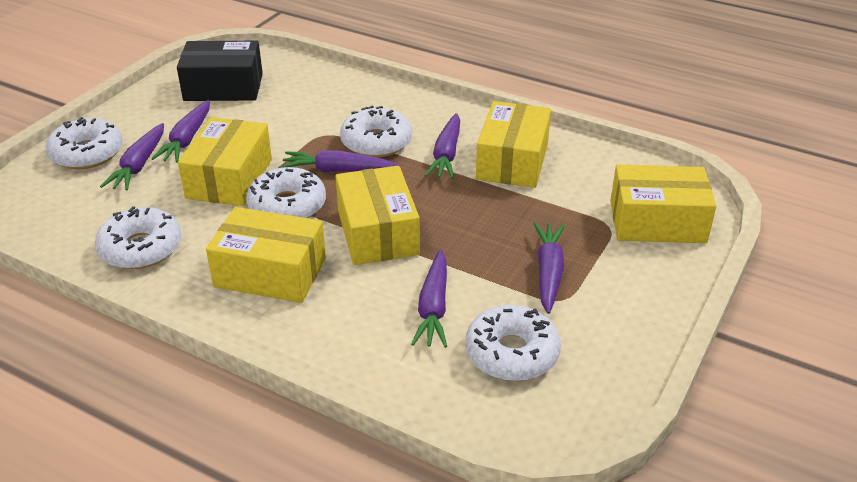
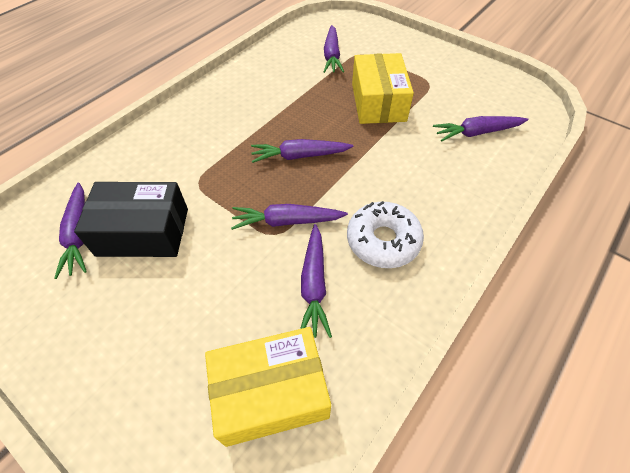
white donut: 5 -> 1
yellow box: 5 -> 2

